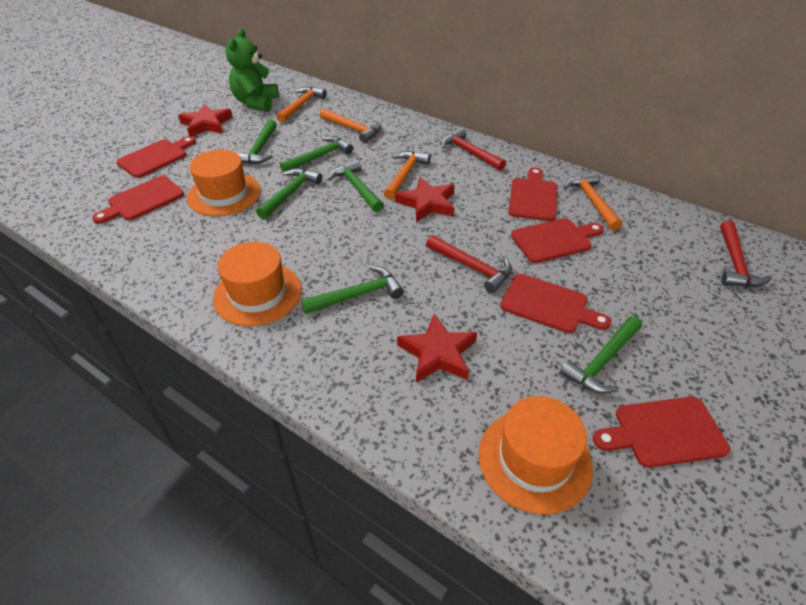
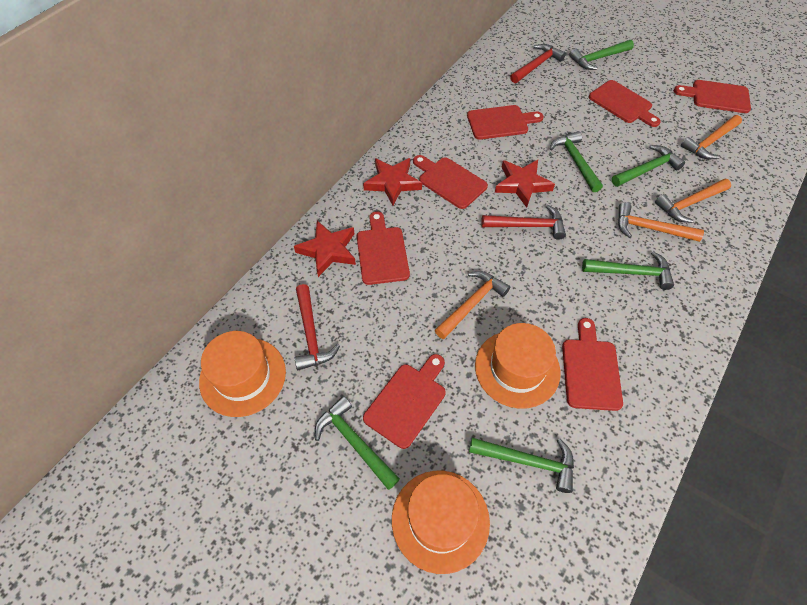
green teddy bear: 1 -> 0
red cutting board: 6 -> 7

